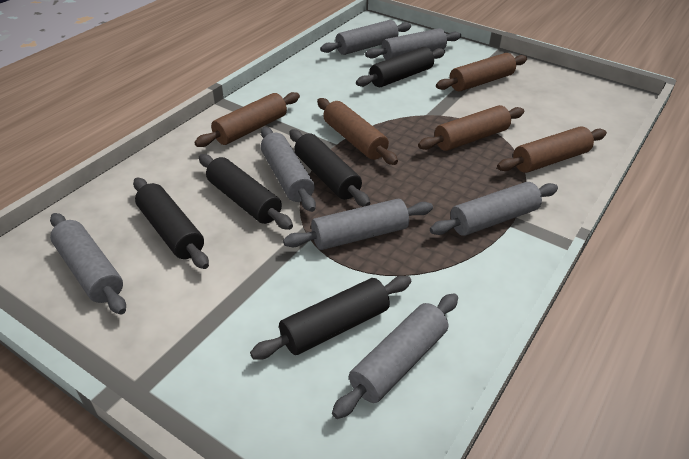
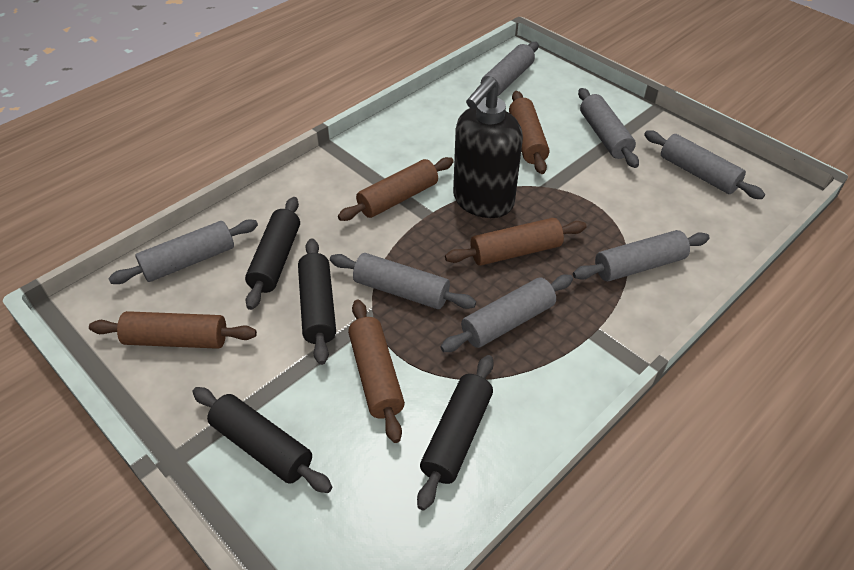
black rolling pin: 5 -> 4
black soap dispenser: 0 -> 1

